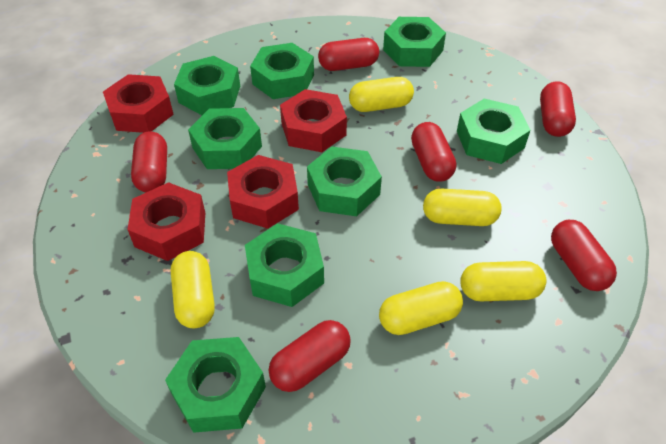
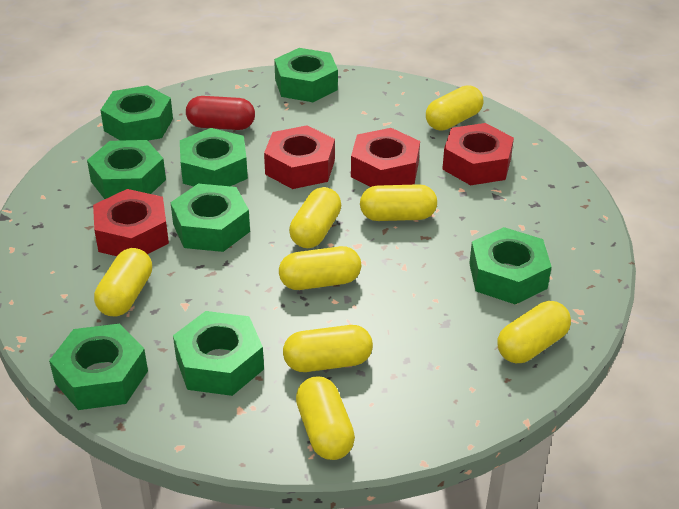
red capsule: 6 -> 1
yellow capsule: 5 -> 8

